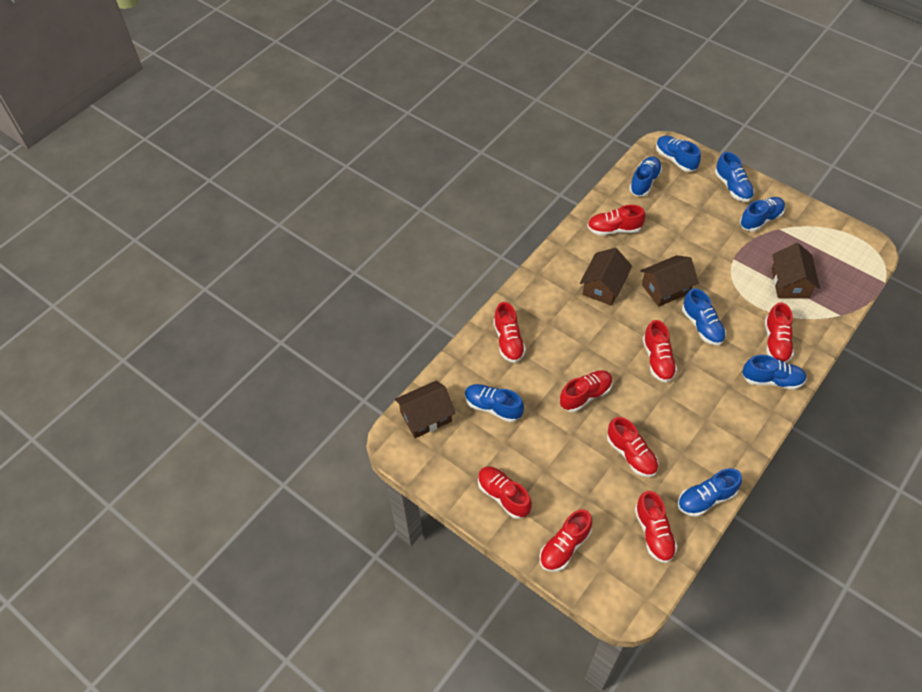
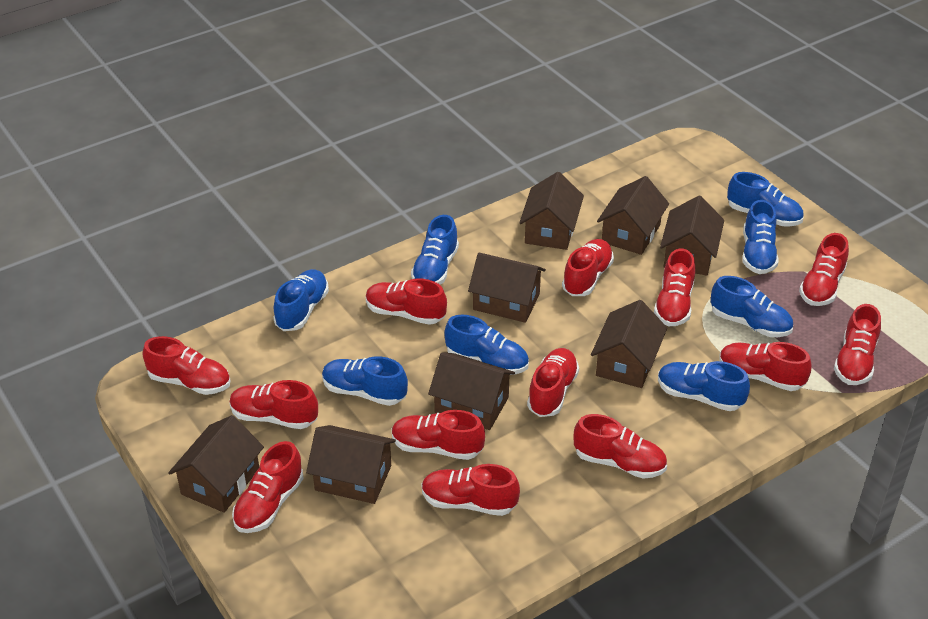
brown house: 4 -> 8
red shoe: 9 -> 13

